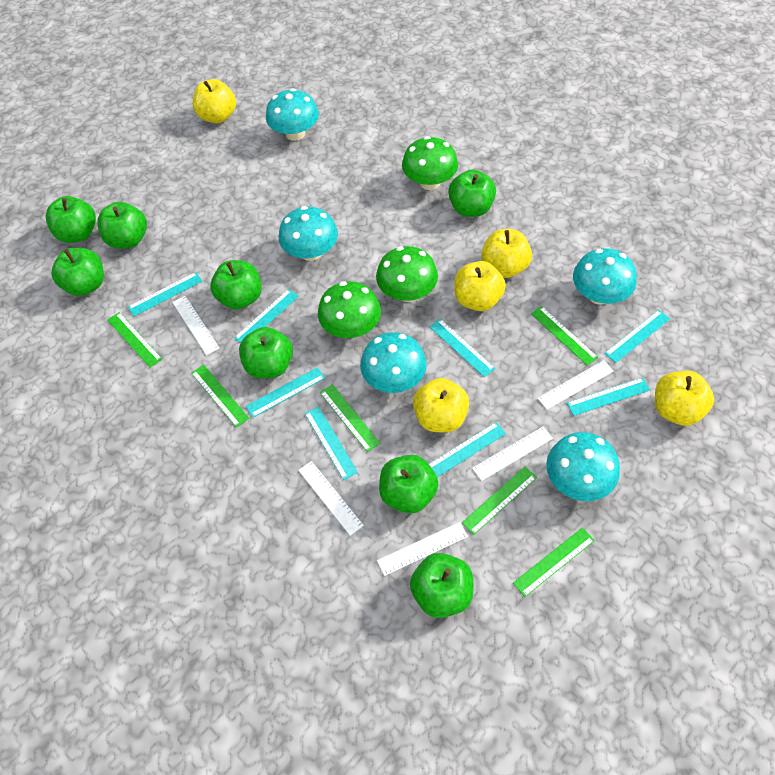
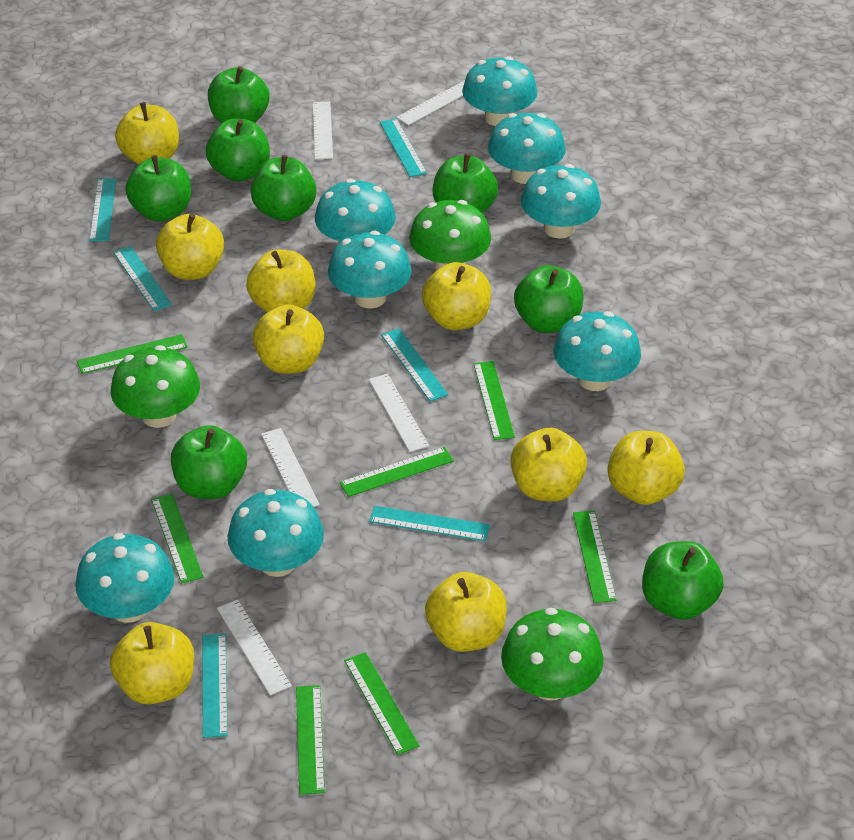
green ruler: 6 -> 7
turquoise mushroom: 5 -> 8
turquoise ruler: 8 -> 6
yellow apple: 5 -> 9

